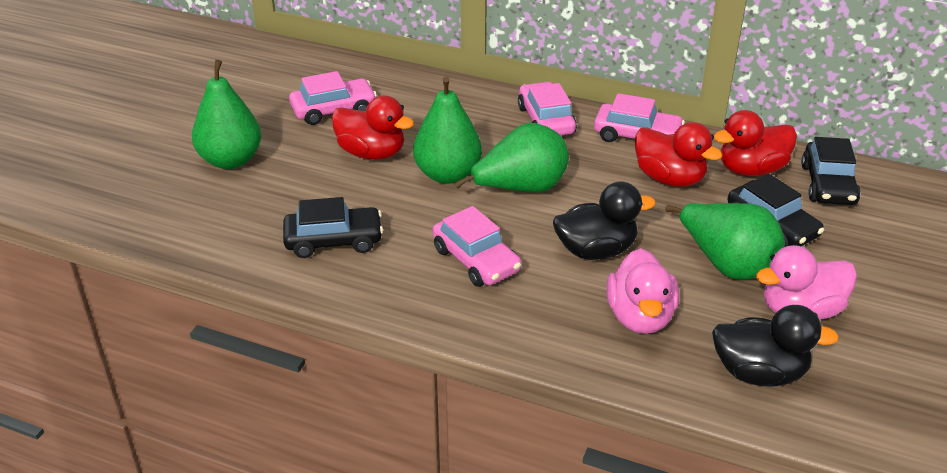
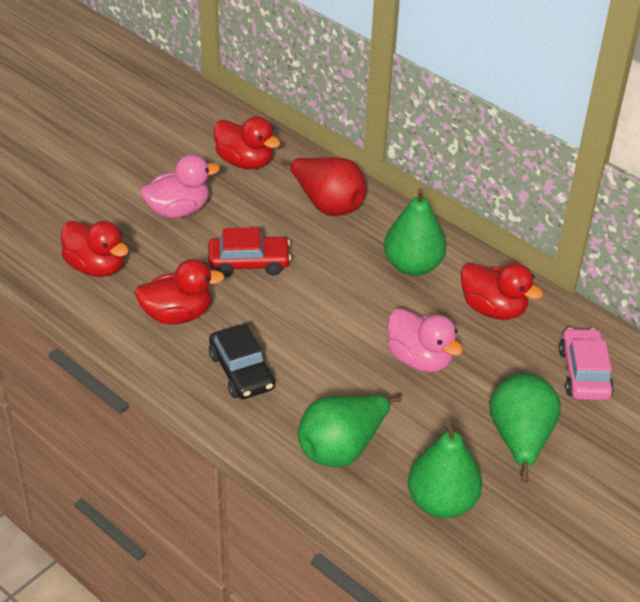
black car: 3 -> 1
black duck: 2 -> 0
pink car: 4 -> 1
red car: 0 -> 1
red duck: 3 -> 4
red pear: 0 -> 1

